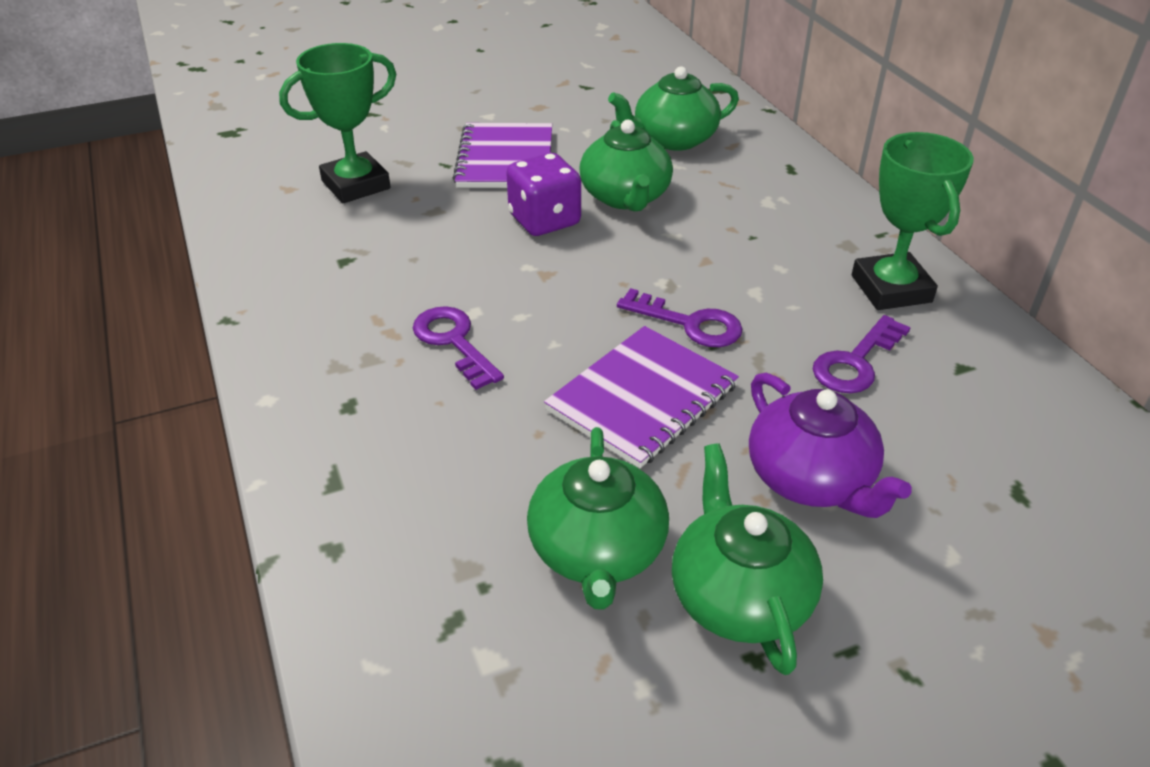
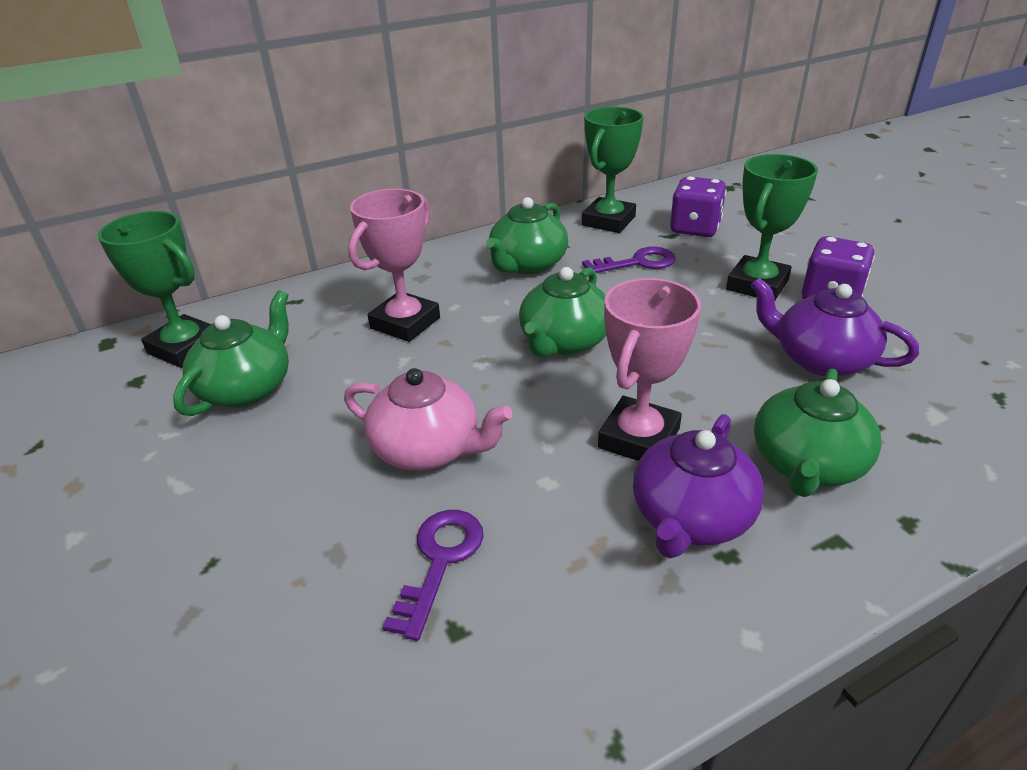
green trophy: 2 -> 3
pink teapot: 0 -> 1
pink trophy: 0 -> 2
purple dice: 1 -> 2
purple key: 3 -> 2
purple notebook: 2 -> 0
purple teapot: 1 -> 2

